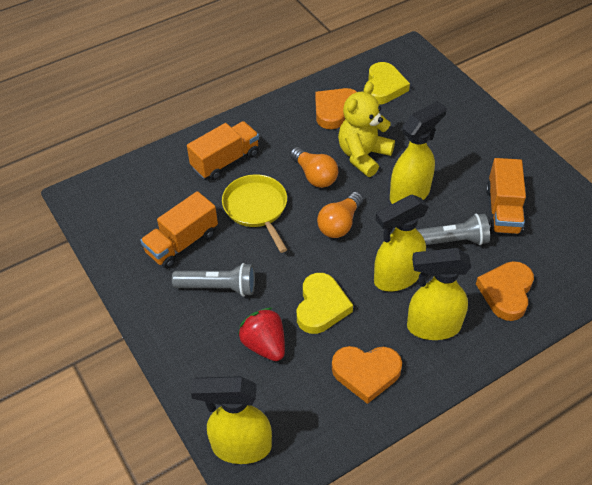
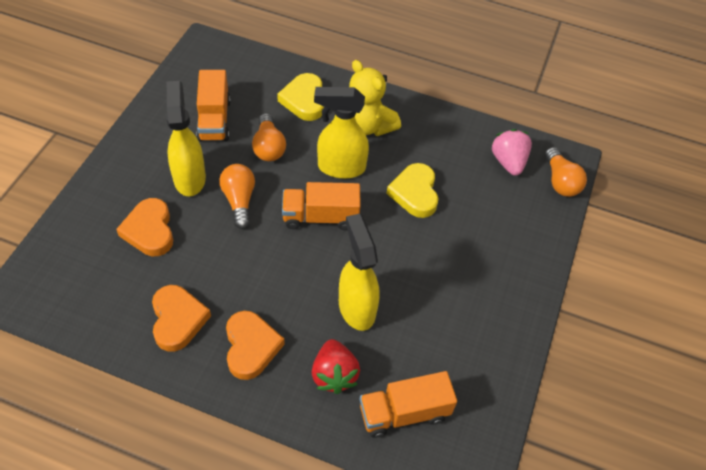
grey flashlight: 2 -> 0
orange light bulb: 2 -> 3
pink strawberry: 0 -> 1
yellow pan: 1 -> 0
yellow spray bottle: 4 -> 3

